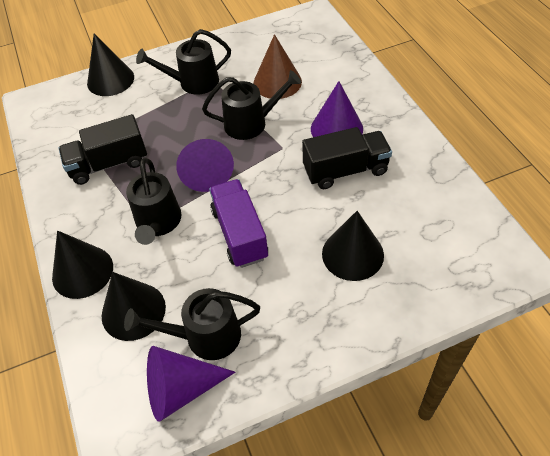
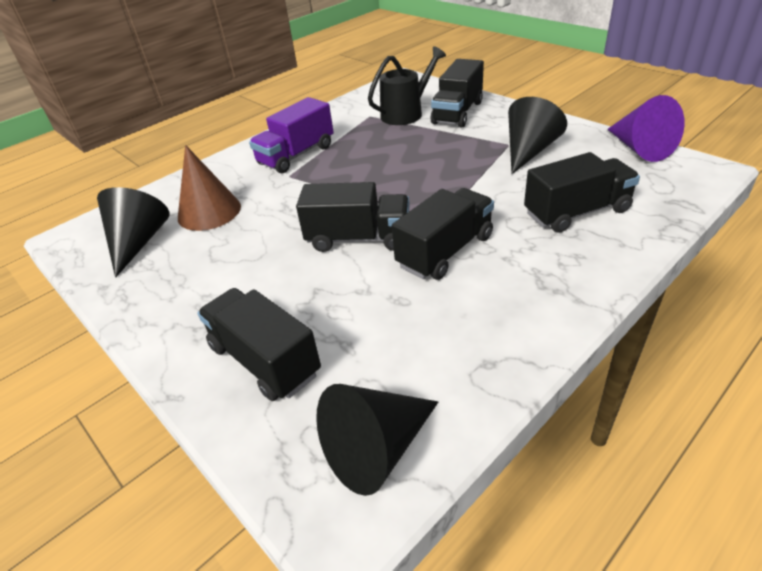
black cone: 4 -> 3
black truck: 2 -> 5
black watering can: 4 -> 1
purple cone: 3 -> 1

